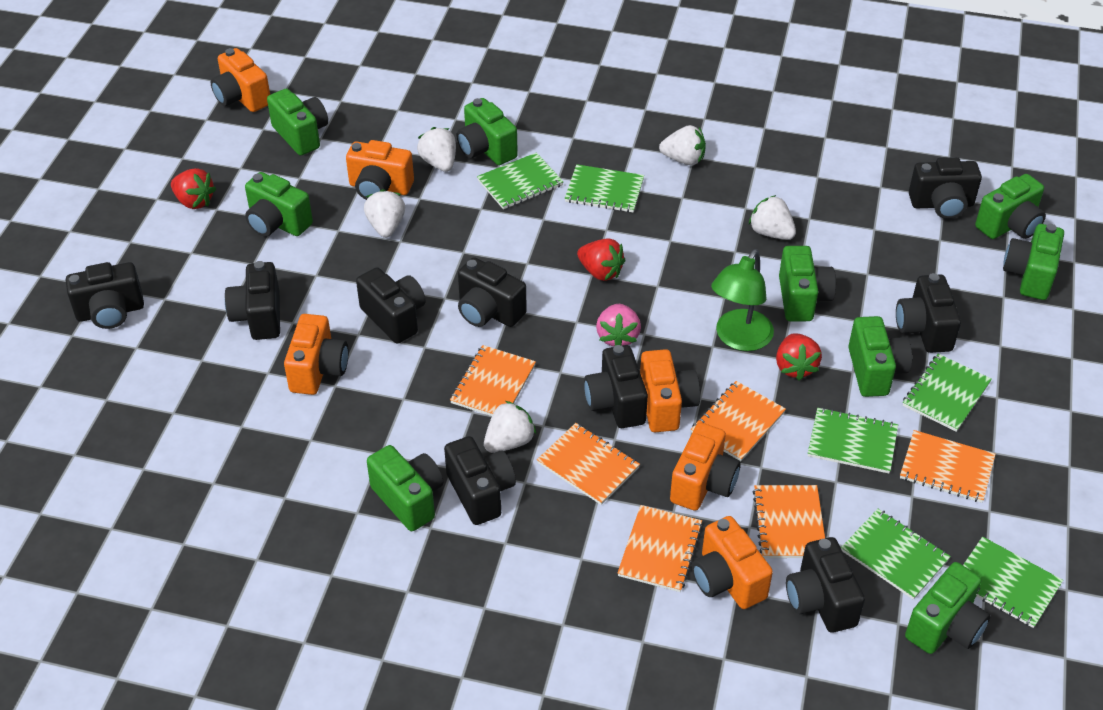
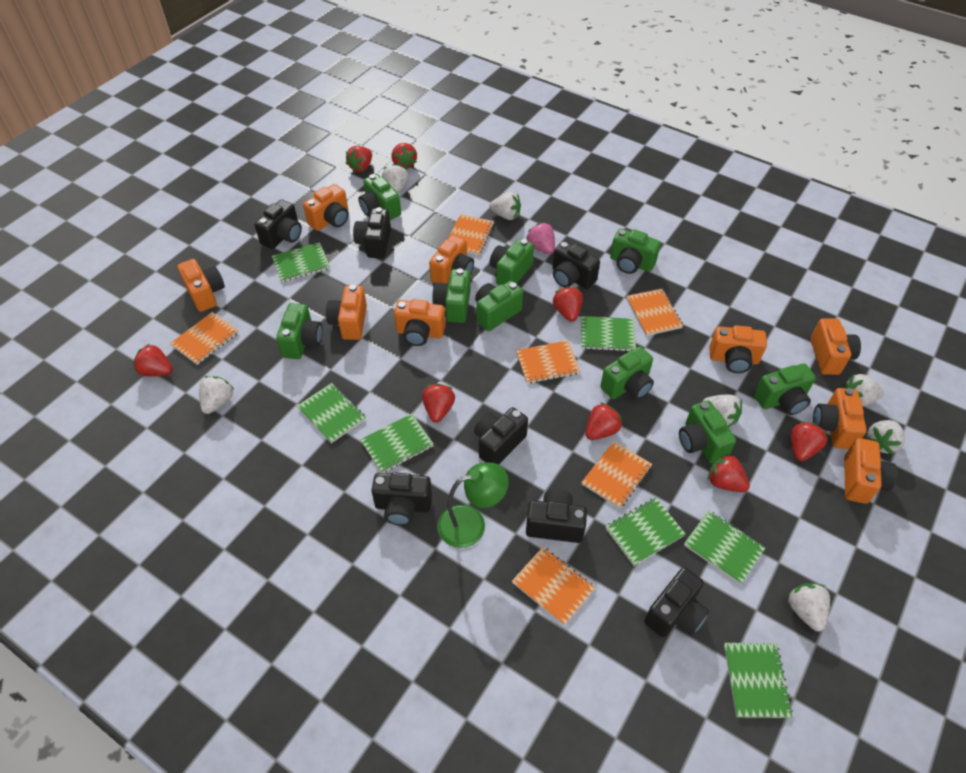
black camera: 9 -> 7
green notebook: 6 -> 7
orange camera: 6 -> 9
red strawberry: 3 -> 8
white strawberry: 5 -> 7

